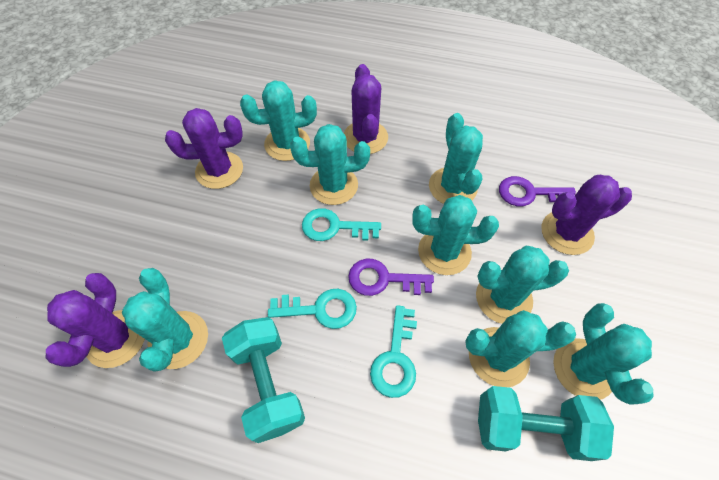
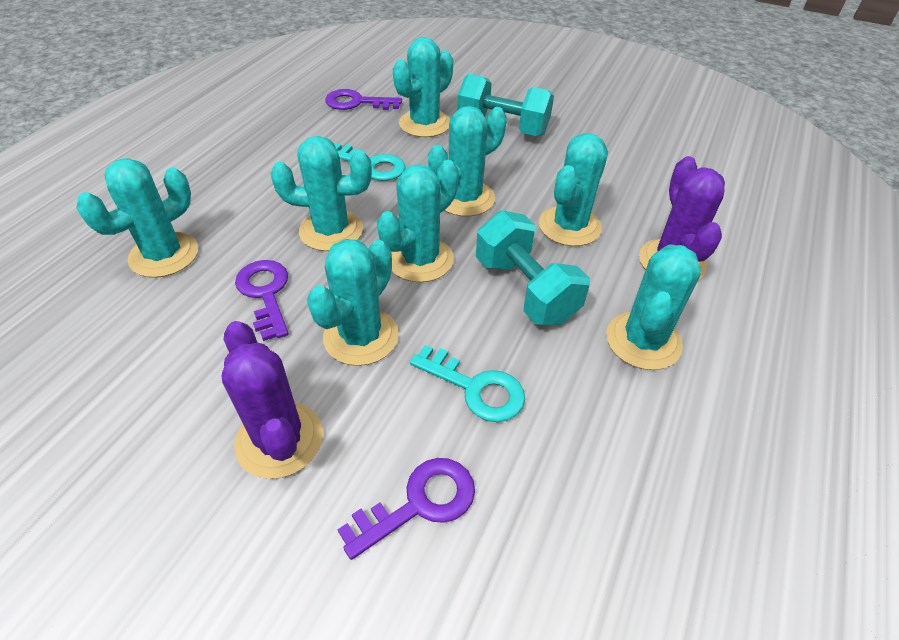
purple cactus: 4 -> 2
purple key: 2 -> 3
turquoise key: 3 -> 2

